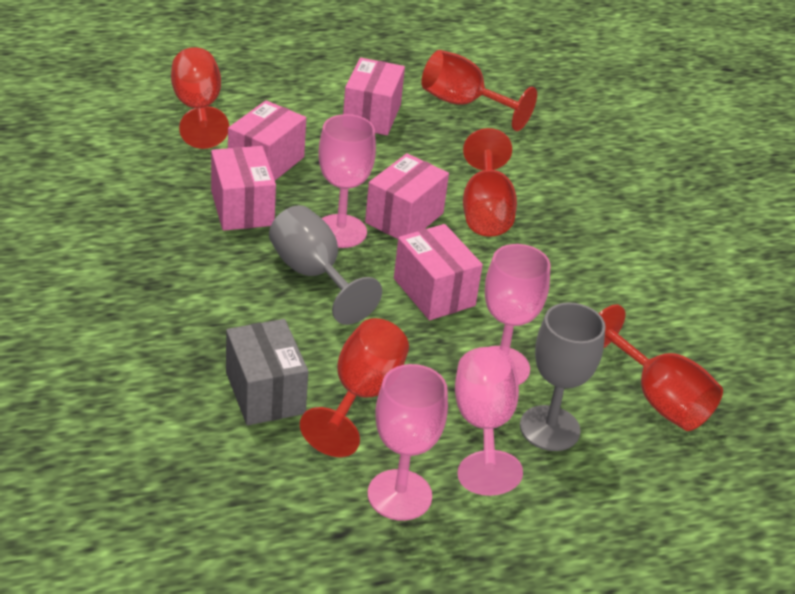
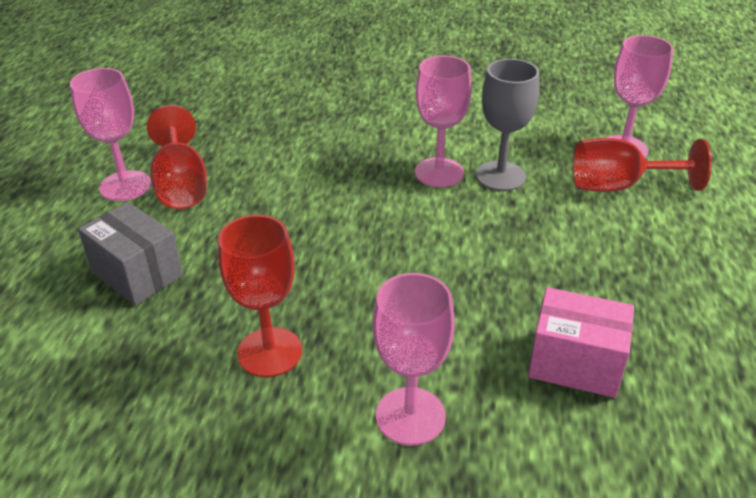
grey goblet: 2 -> 1
pink box: 5 -> 1
red goblet: 5 -> 3

